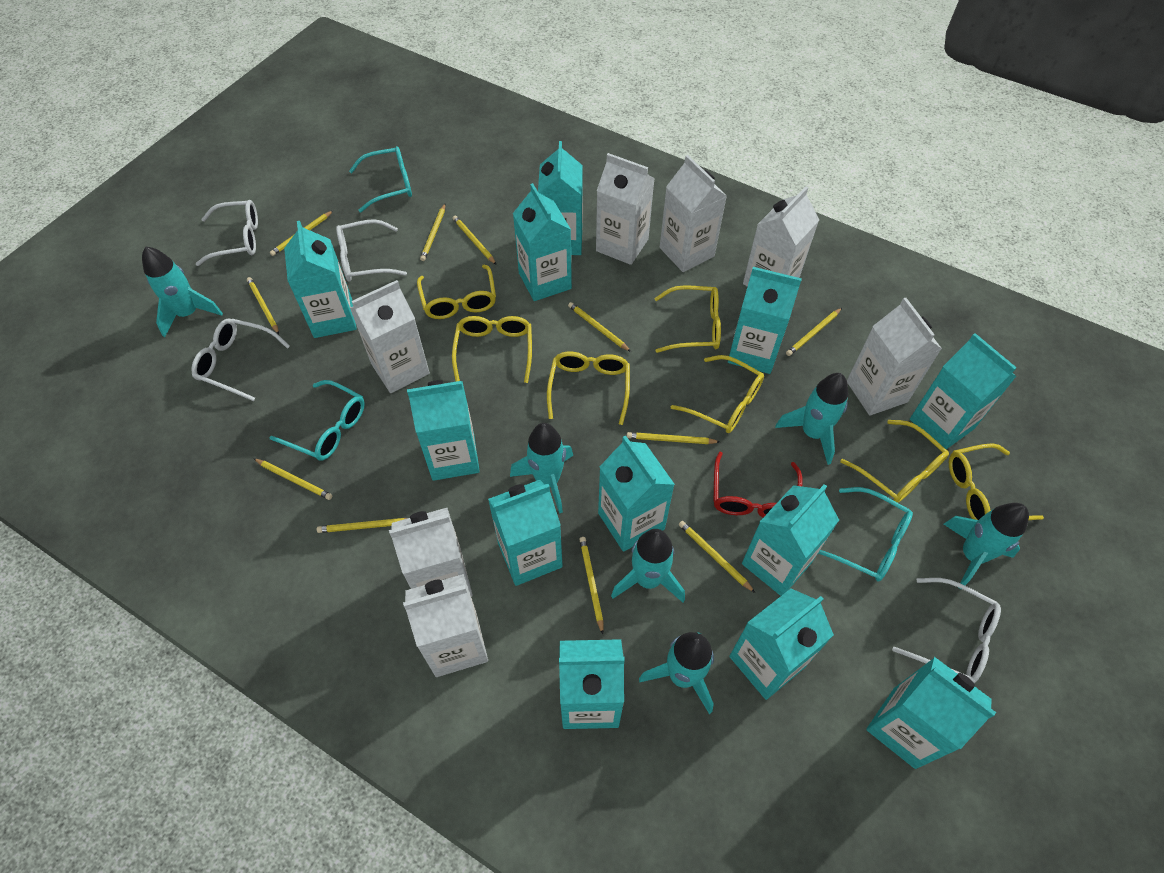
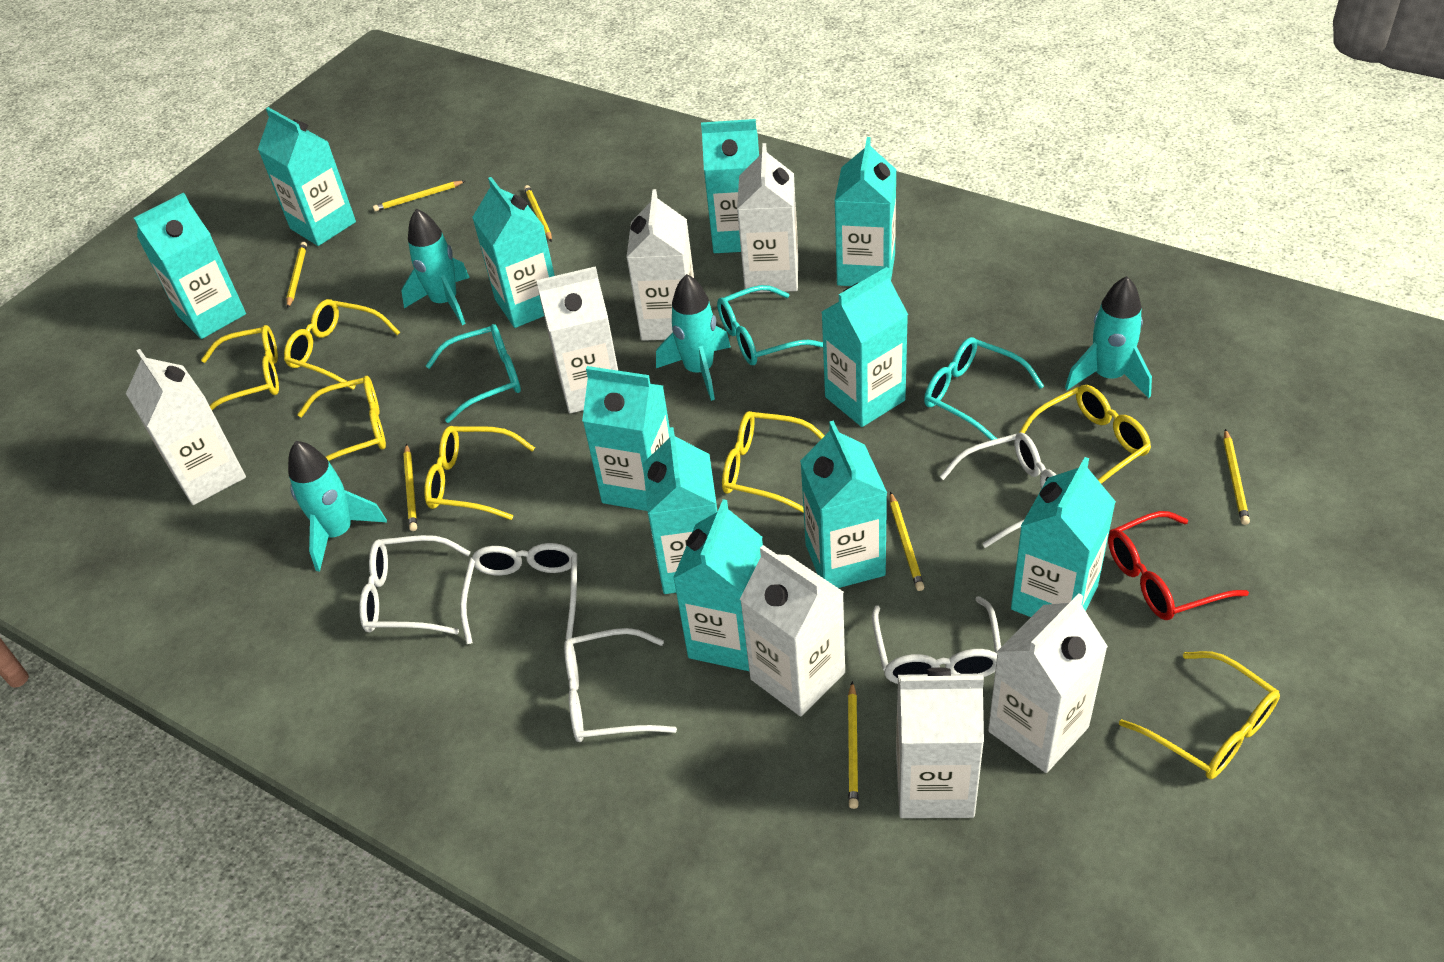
turquoise carton: 12 -> 11
turquoise rocket: 6 -> 4
white glasses: 4 -> 5
yellow pencil: 11 -> 7

